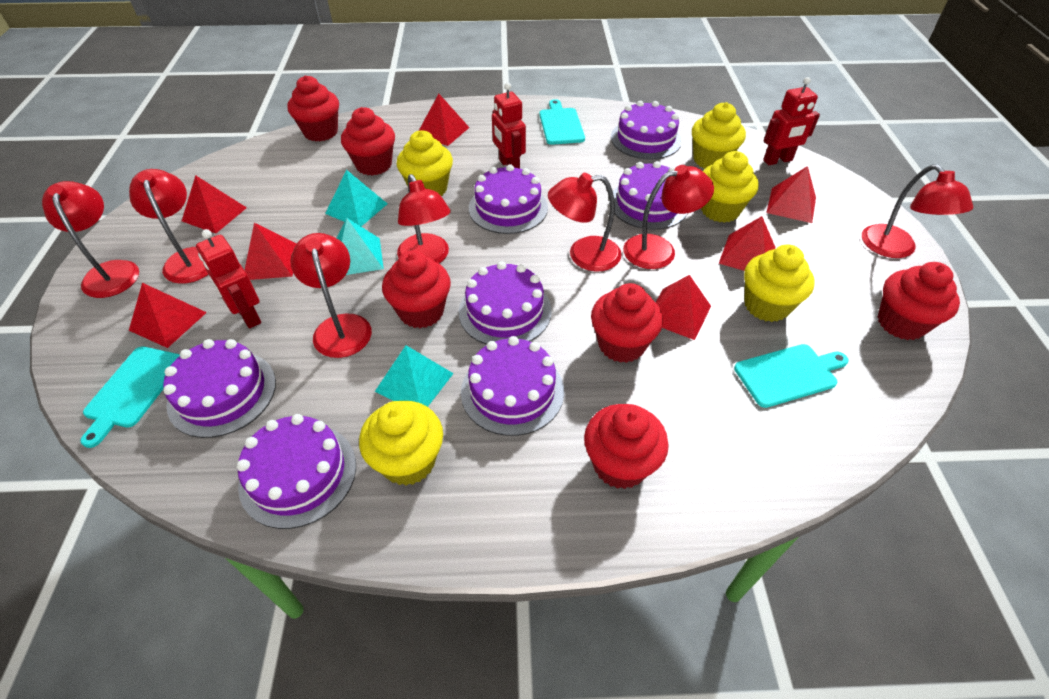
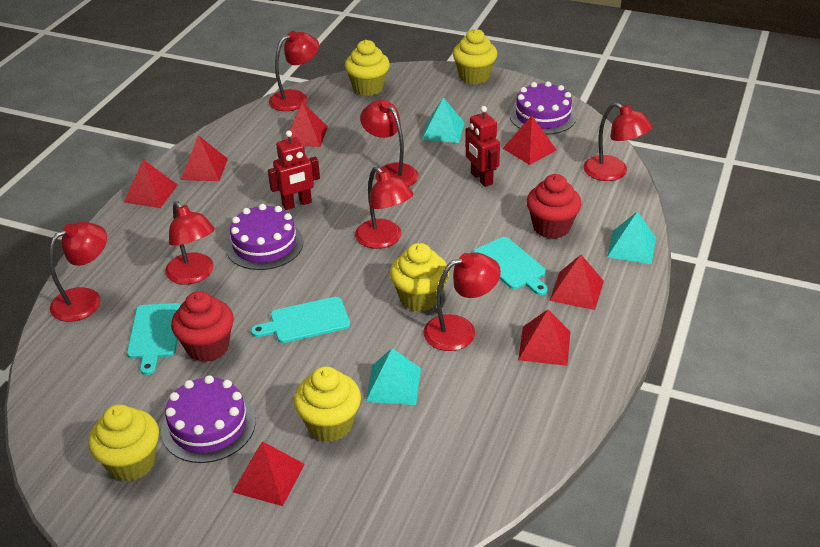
purple cake: 7 -> 3
red cupcake: 6 -> 2
red robot: 3 -> 2

